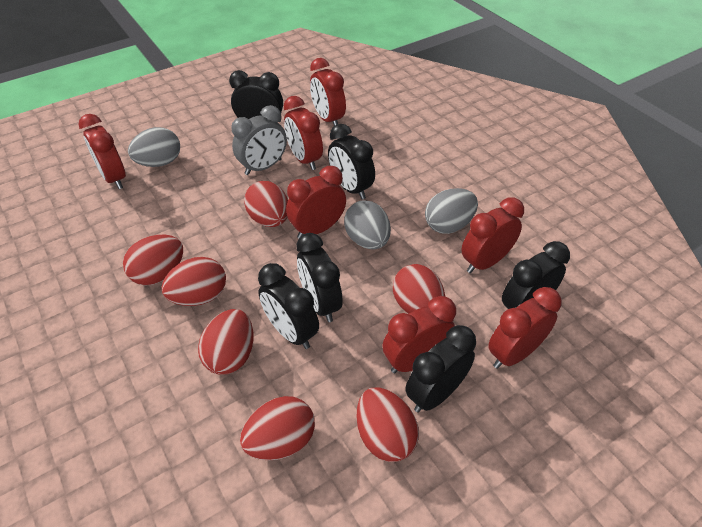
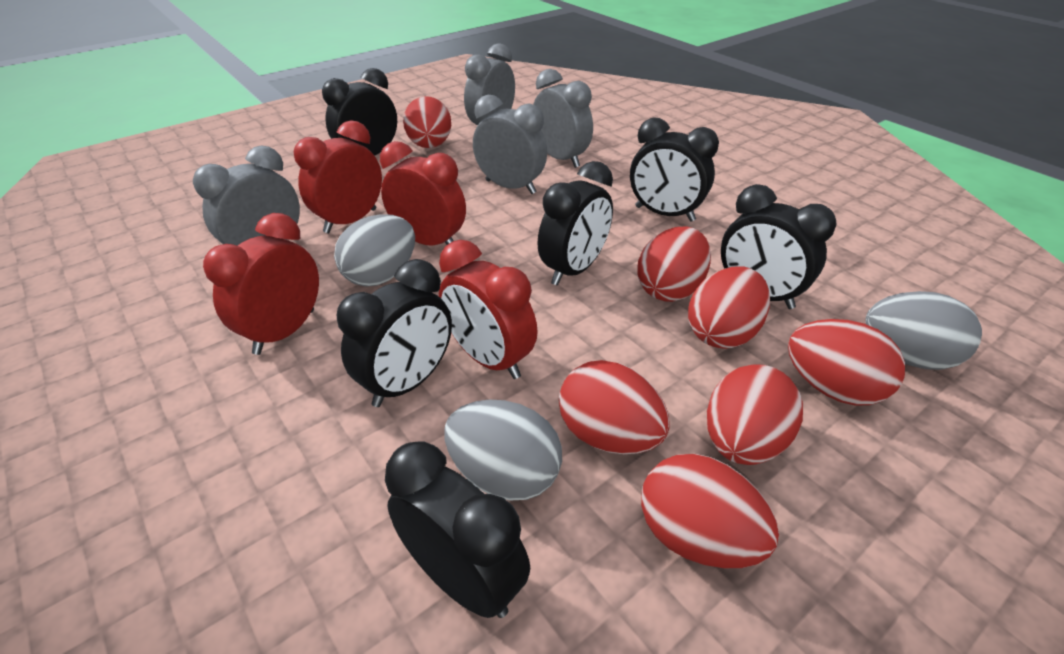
grey clock: 1 -> 4
red clock: 7 -> 4

